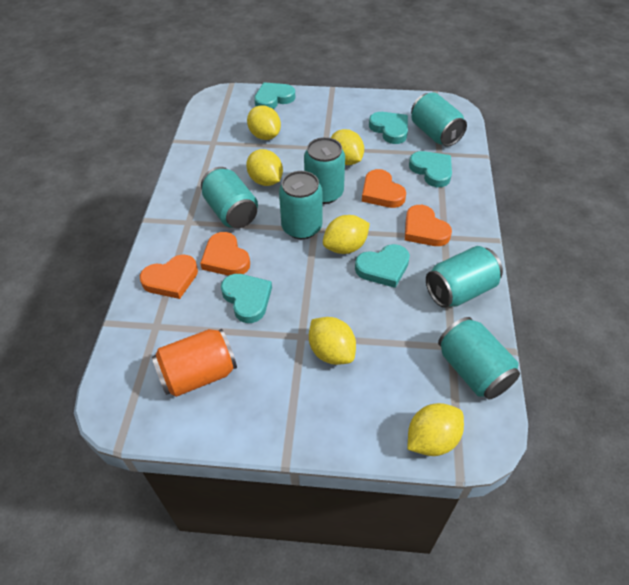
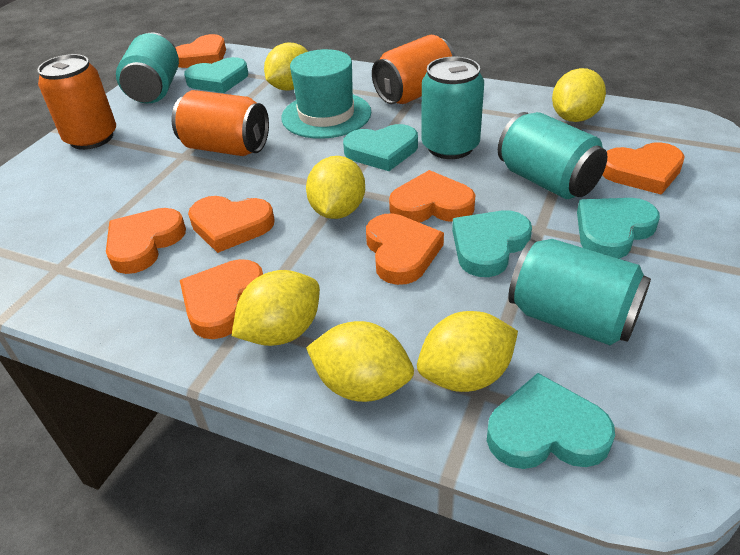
orange can: 1 -> 3
orange heart: 4 -> 7
turquoise can: 6 -> 4
turquoise hat: 0 -> 1

